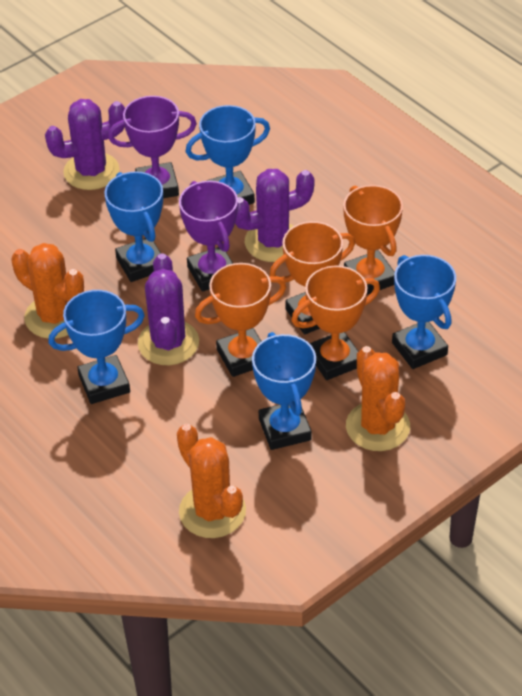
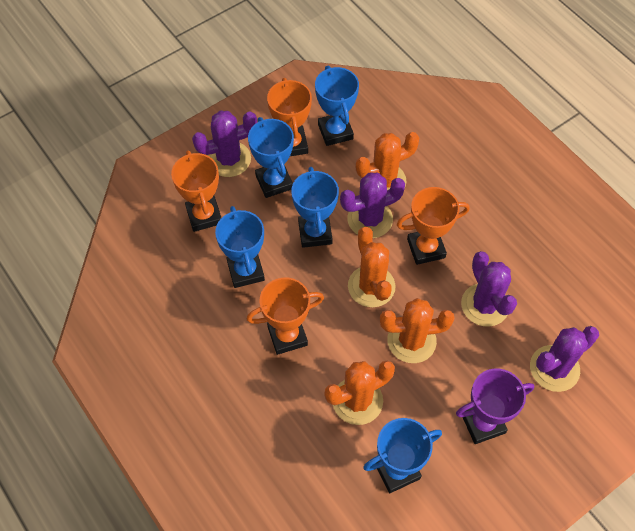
orange cactus: 3 -> 4
purple cactus: 3 -> 4
purple trophy: 2 -> 1

